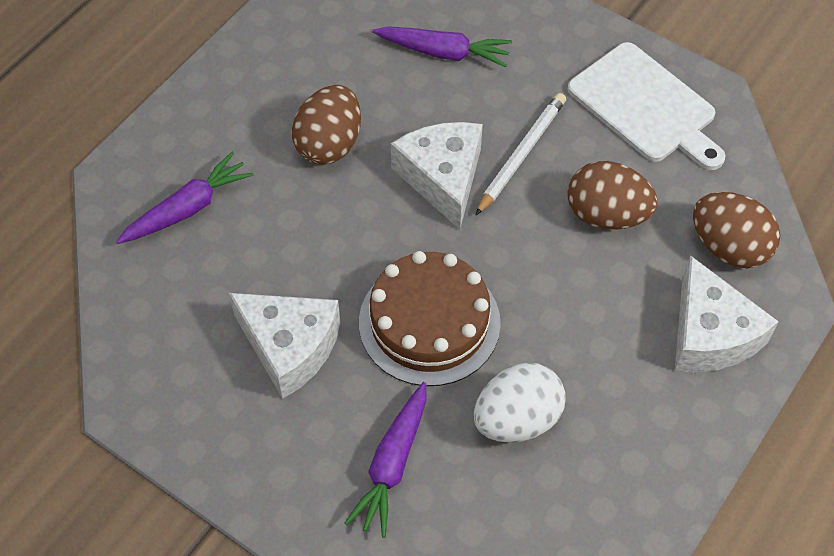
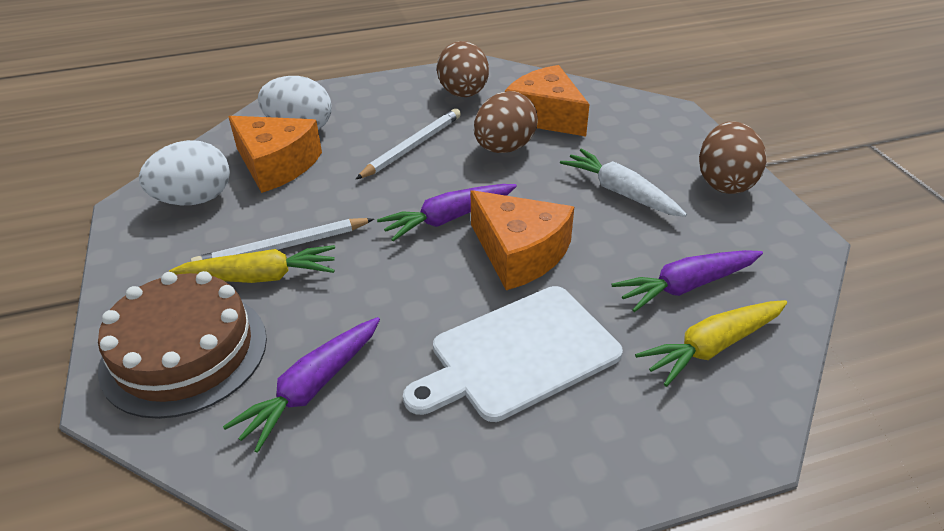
orange cheese: 0 -> 3
white carrot: 0 -> 1
white cheese: 3 -> 0
white egg: 1 -> 2
white pencil: 1 -> 2
yellow carrot: 0 -> 2

